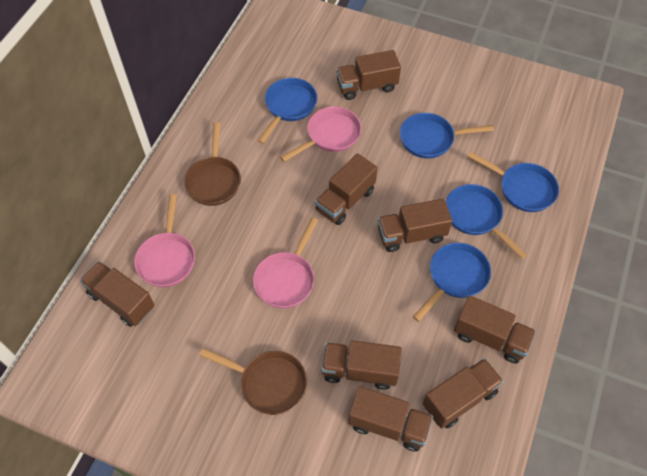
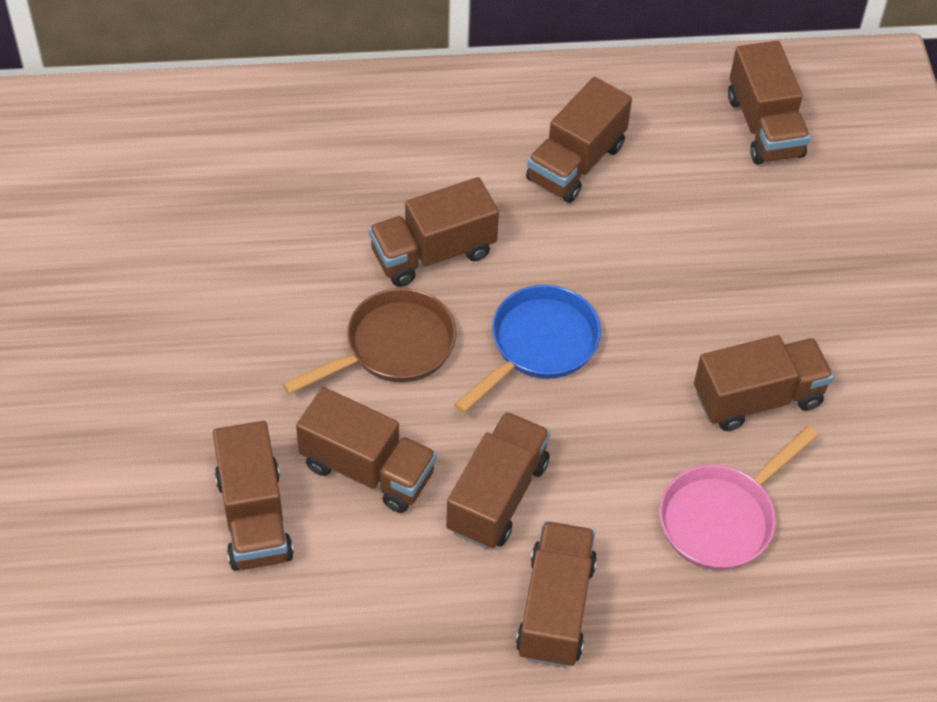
blue pan: 5 -> 1
brown pan: 2 -> 1
pink pan: 3 -> 1

